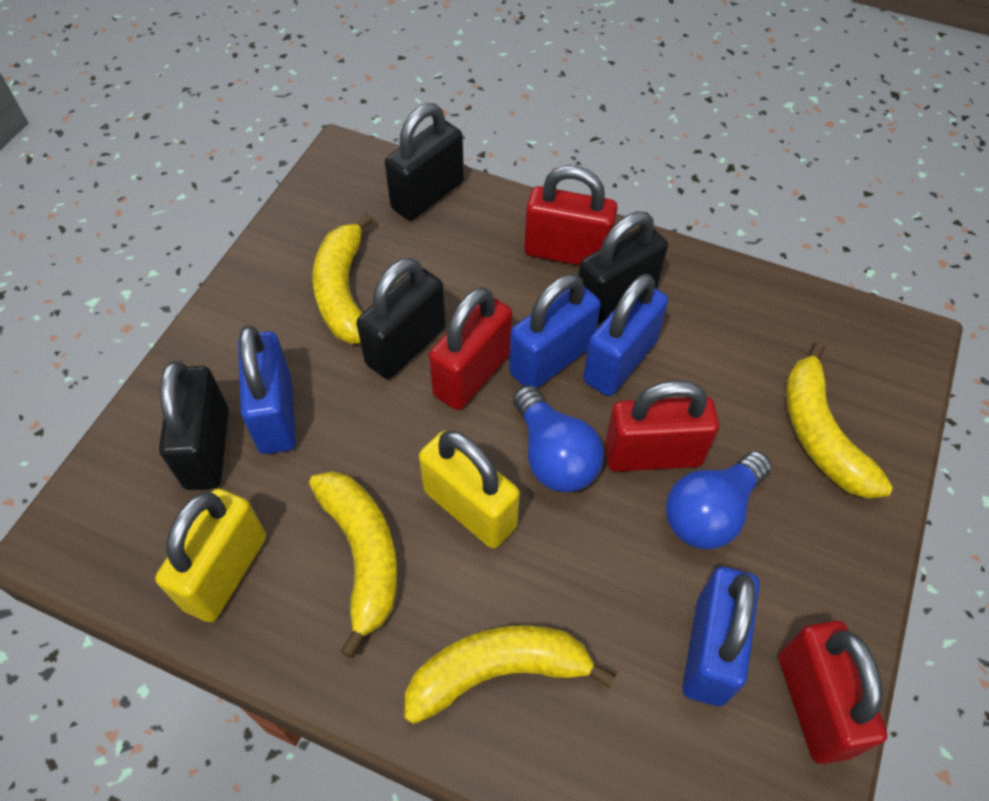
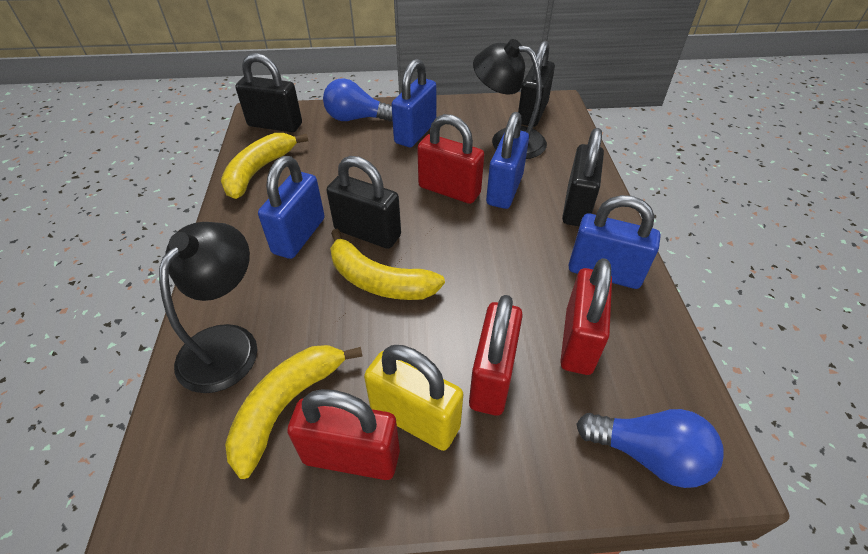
black lamp: 0 -> 2
yellow banana: 4 -> 3
yellow padlock: 2 -> 1

